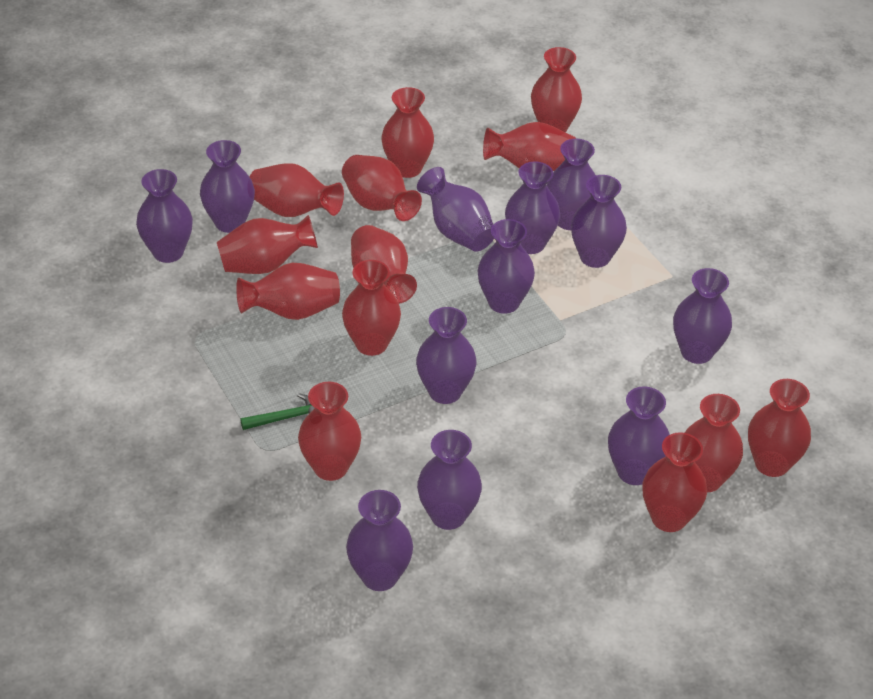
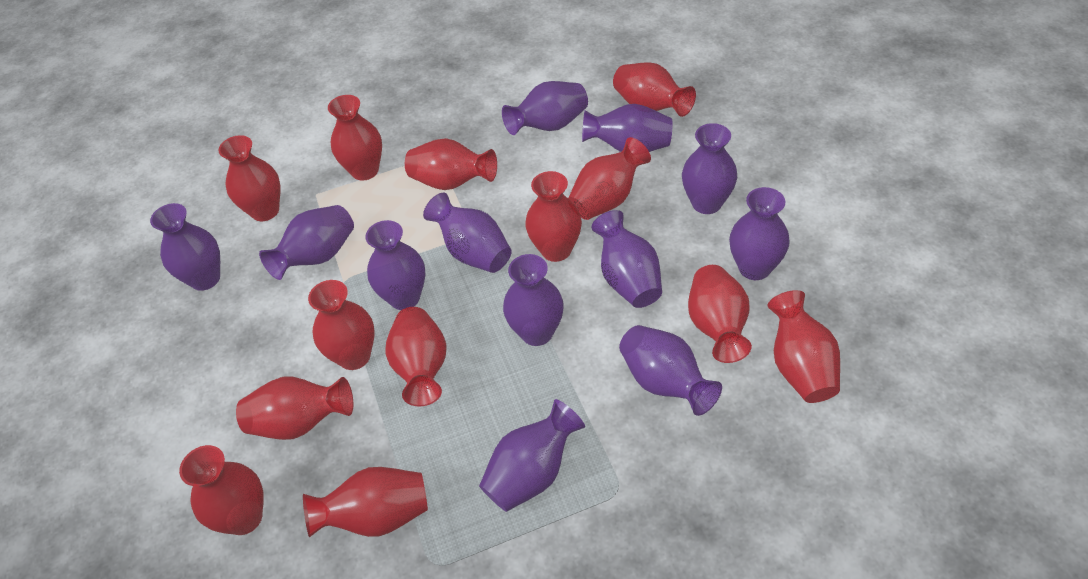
green hammer: 1 -> 0

